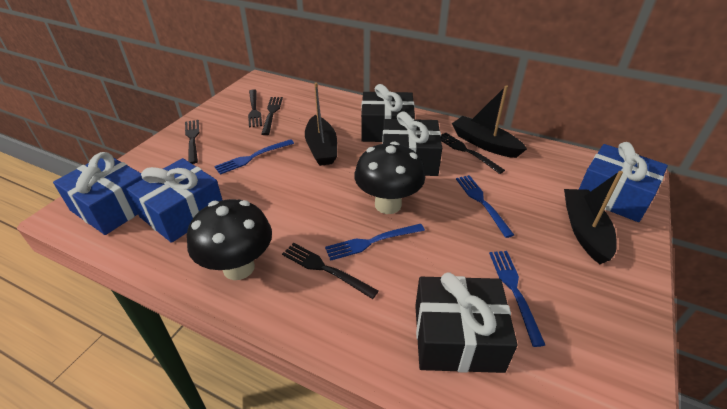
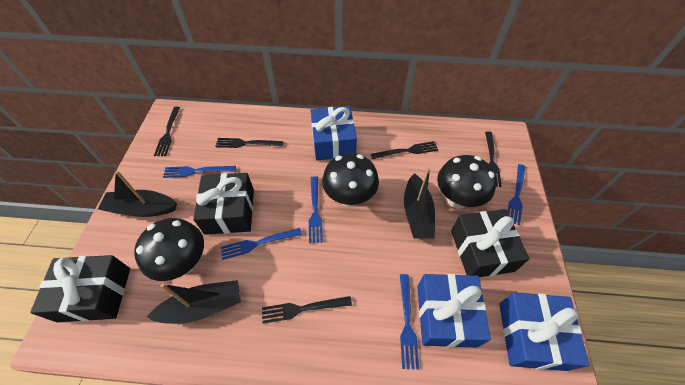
black mushroom: 2 -> 3
blue fork: 4 -> 5

